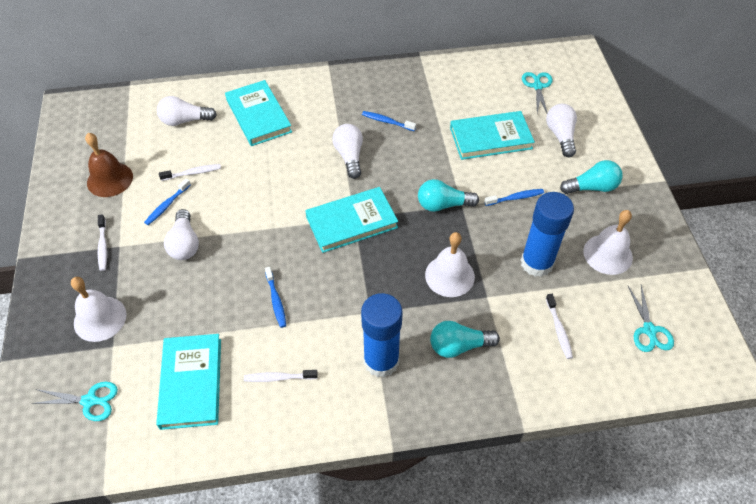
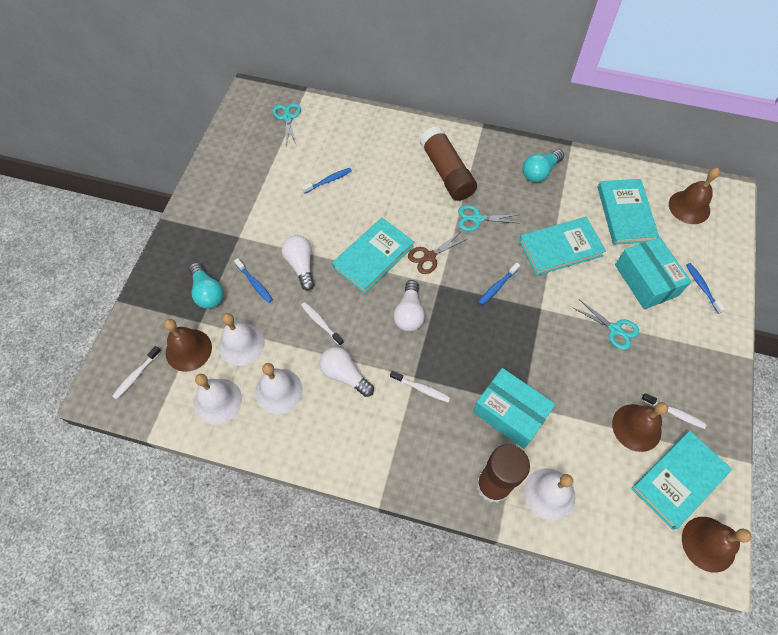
blue glue stick: 2 -> 0
brown bell: 1 -> 4
brown glue stick: 0 -> 2
brown scissors: 0 -> 1
turquoise box: 0 -> 2
turquoise light bulb: 3 -> 2
white bell: 3 -> 4
white light bulb: 4 -> 3

